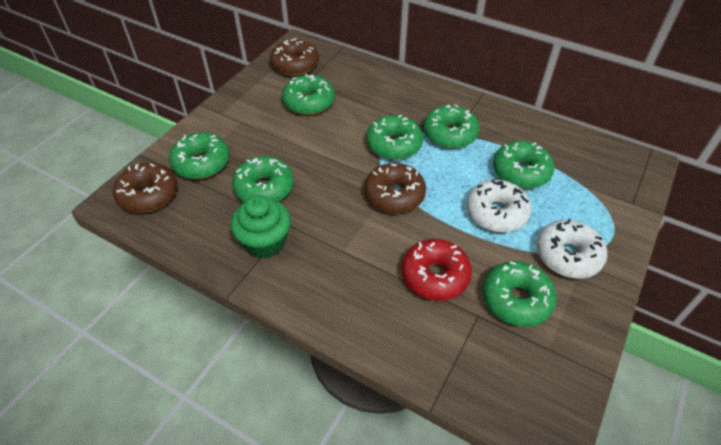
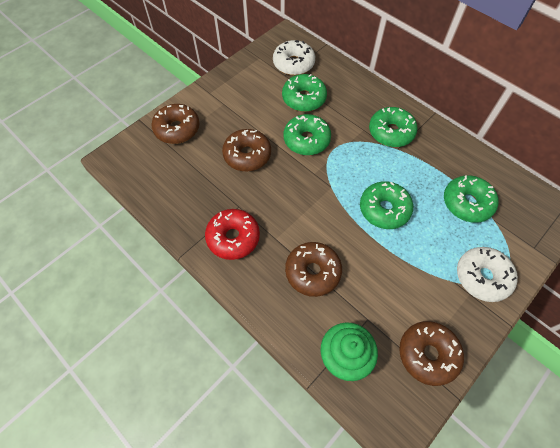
brown donut: 3 -> 4
green donut: 7 -> 5

